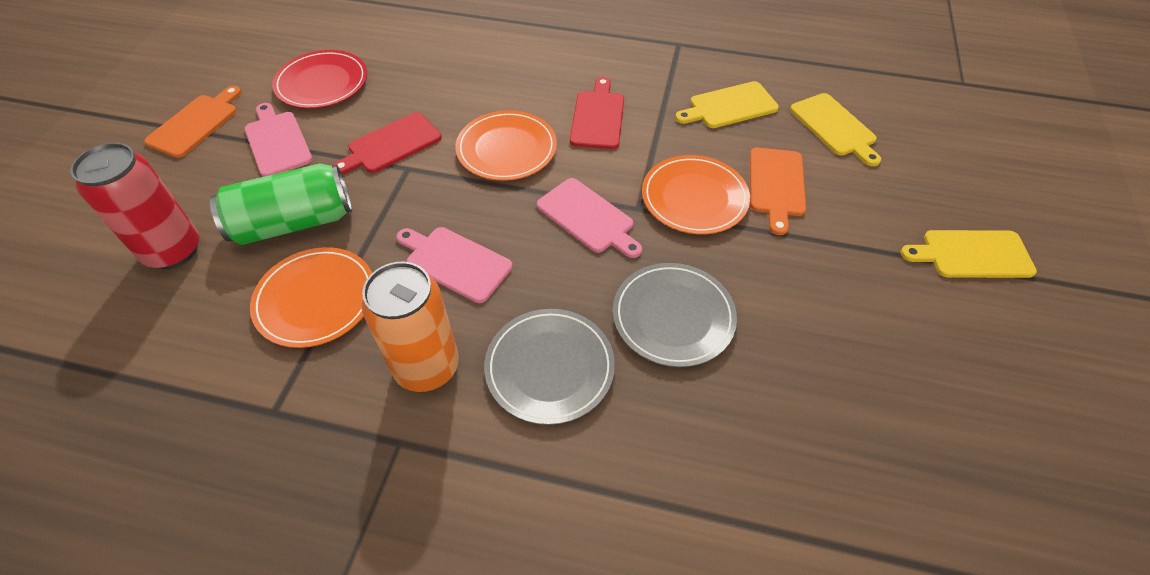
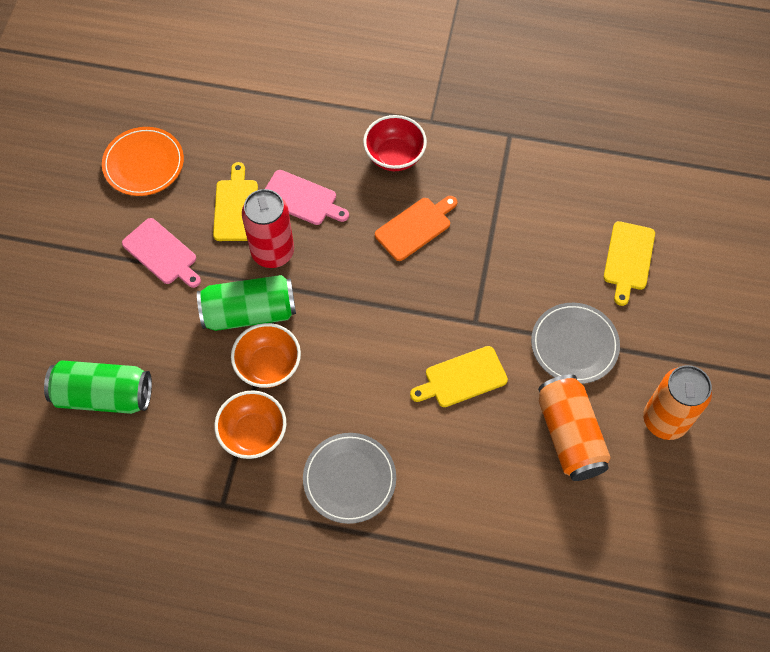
green can: 1 -> 2
orange bowl: 0 -> 2
orange can: 1 -> 2
orange cutting board: 2 -> 1
orange plate: 3 -> 1
pink cutting board: 3 -> 2
red bowl: 0 -> 1
red cutting board: 2 -> 0
red plate: 1 -> 0

